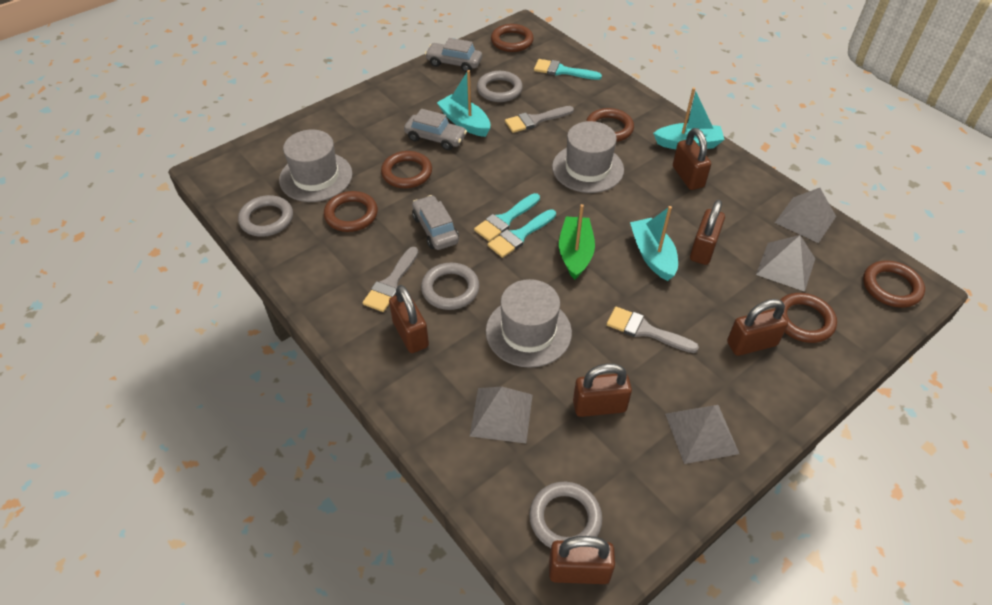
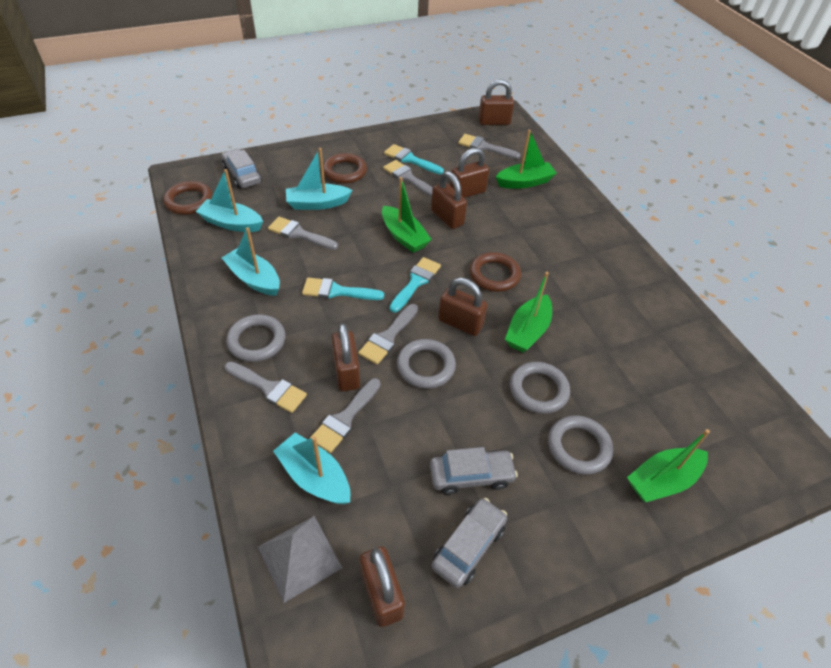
brown ring: 6 -> 3
green boat: 1 -> 4
grey brush: 3 -> 6
grey hat: 3 -> 0
grey pyramid: 4 -> 1
turquoise boat: 3 -> 4

